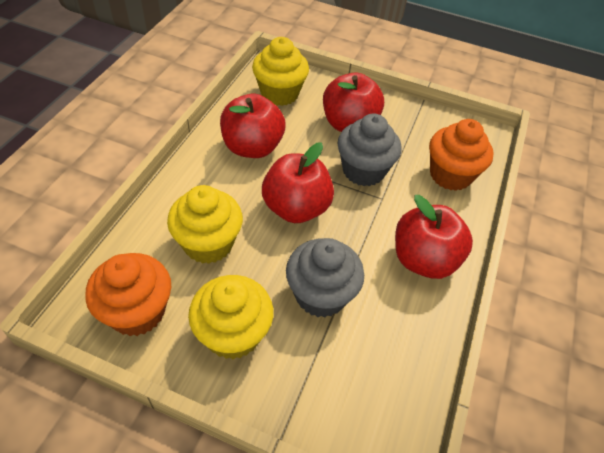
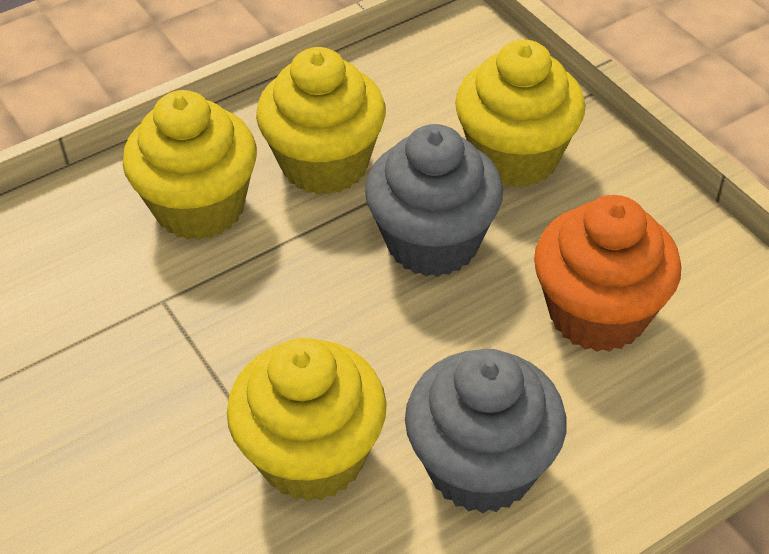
orange cupcake: 2 -> 1
red apple: 4 -> 0
yellow cupcake: 3 -> 4

